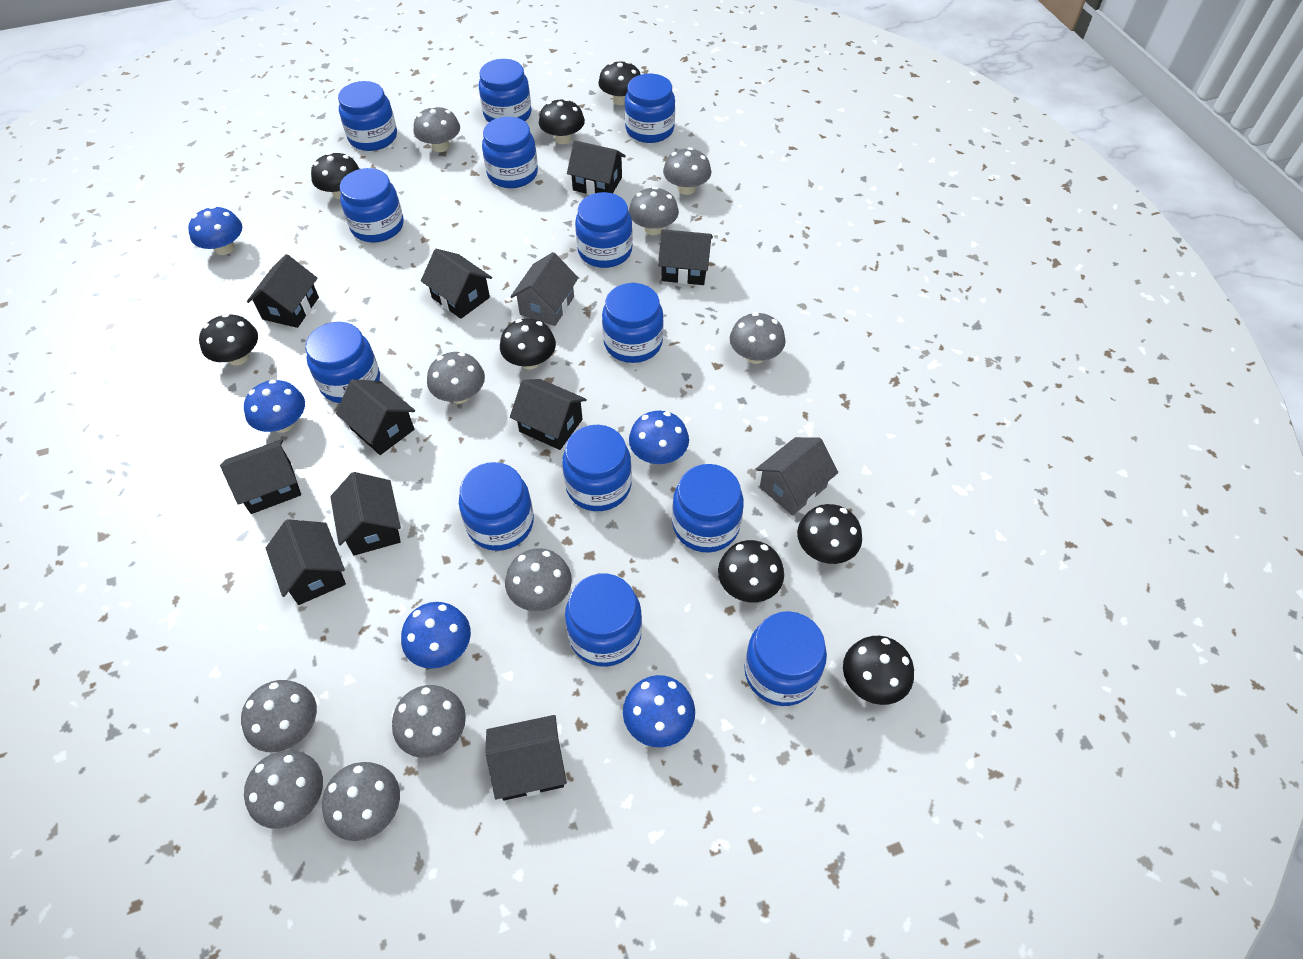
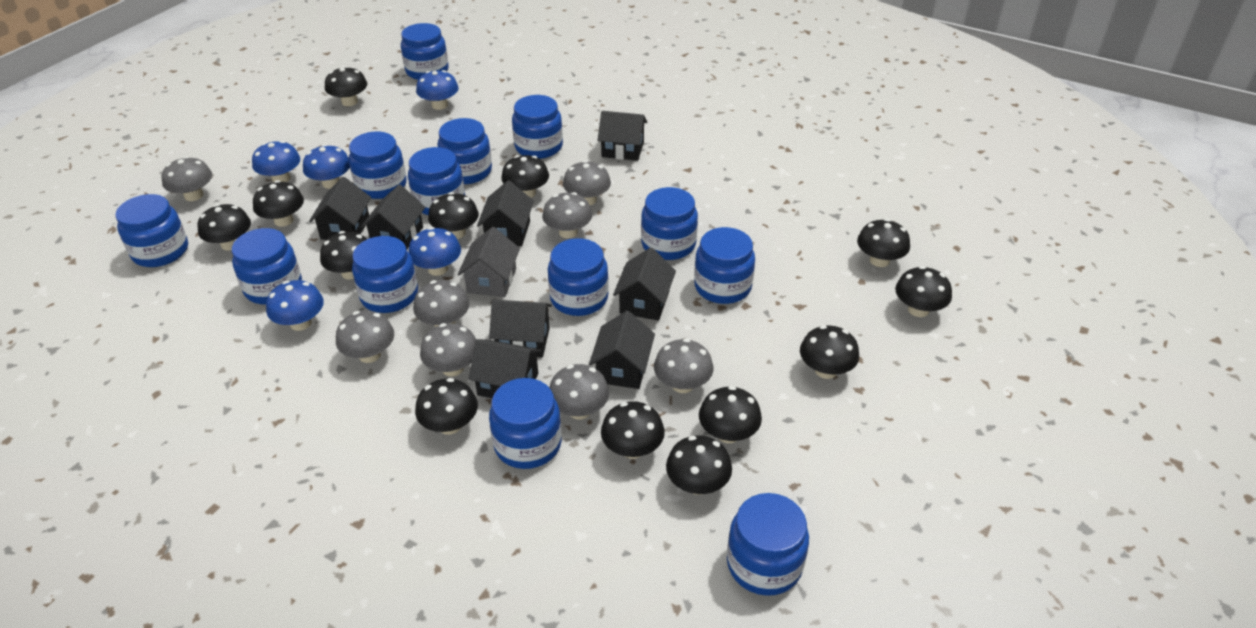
black house: 10 -> 8
black mushroom: 8 -> 13
grey house: 2 -> 1
grey mushroom: 10 -> 8

